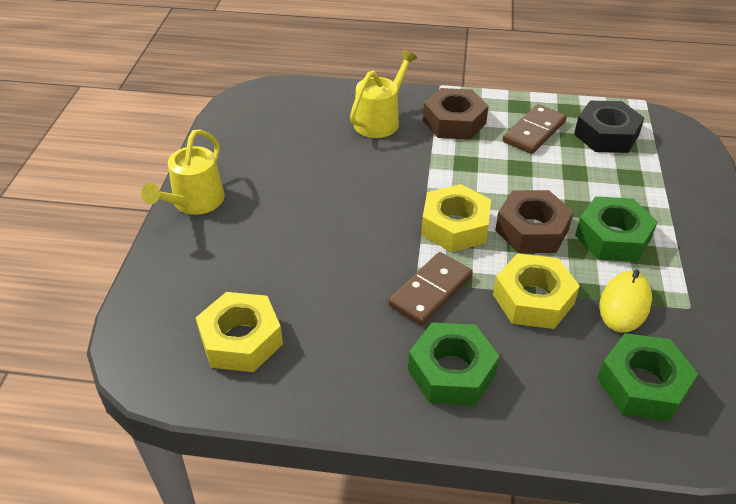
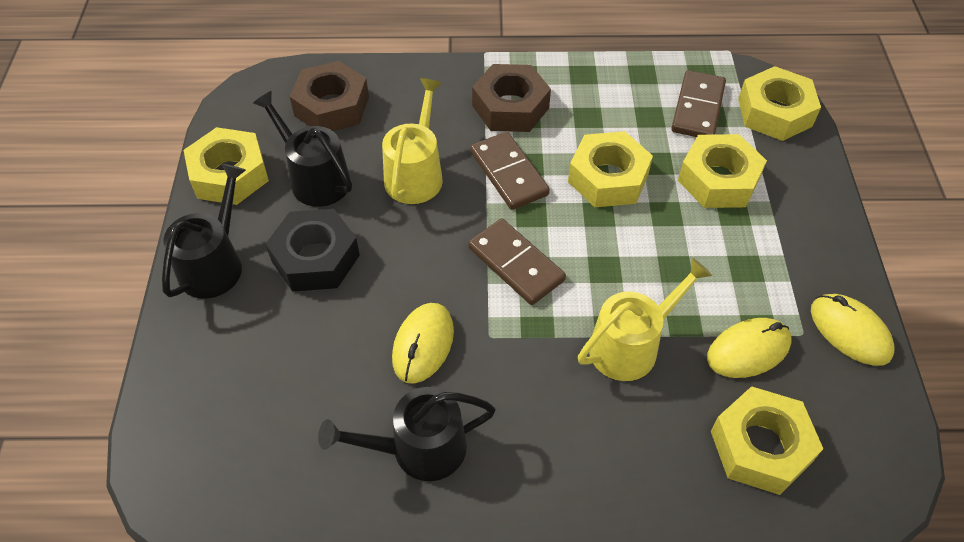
black watering can: 0 -> 3
brown domino: 2 -> 3
green nut: 3 -> 0
yellow mouse: 1 -> 3
yellow nut: 3 -> 5

